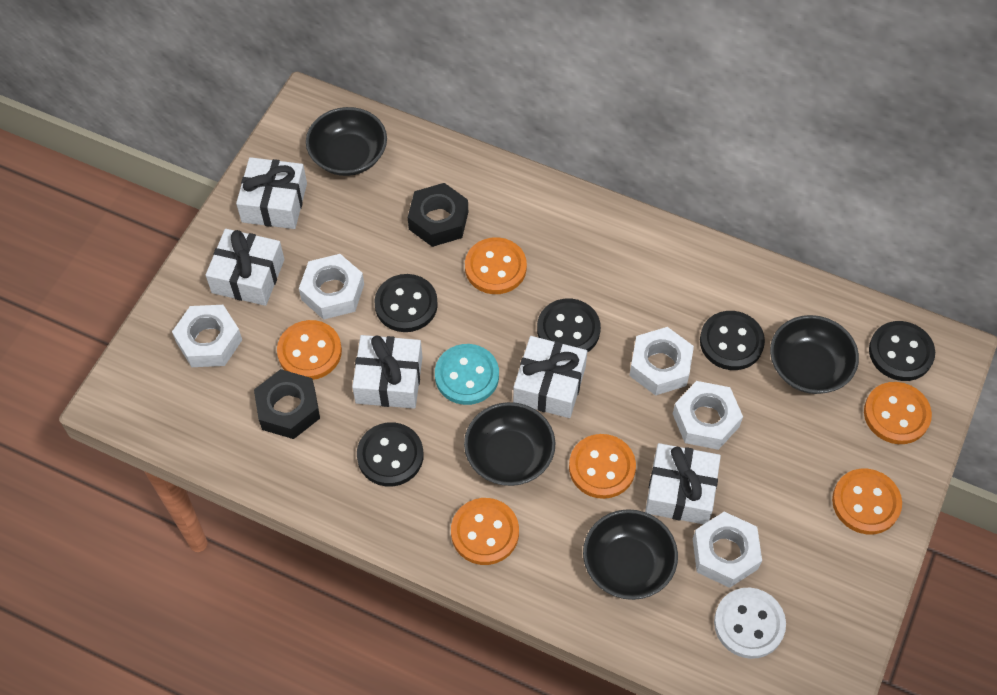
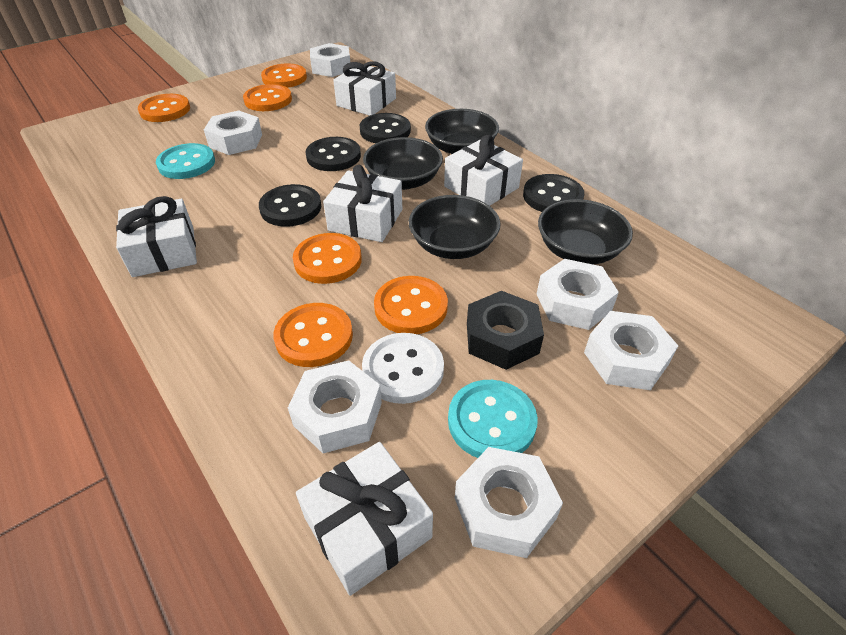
black button: 5 -> 4
black nut: 2 -> 1
turquoise button: 1 -> 2
white nut: 5 -> 6

